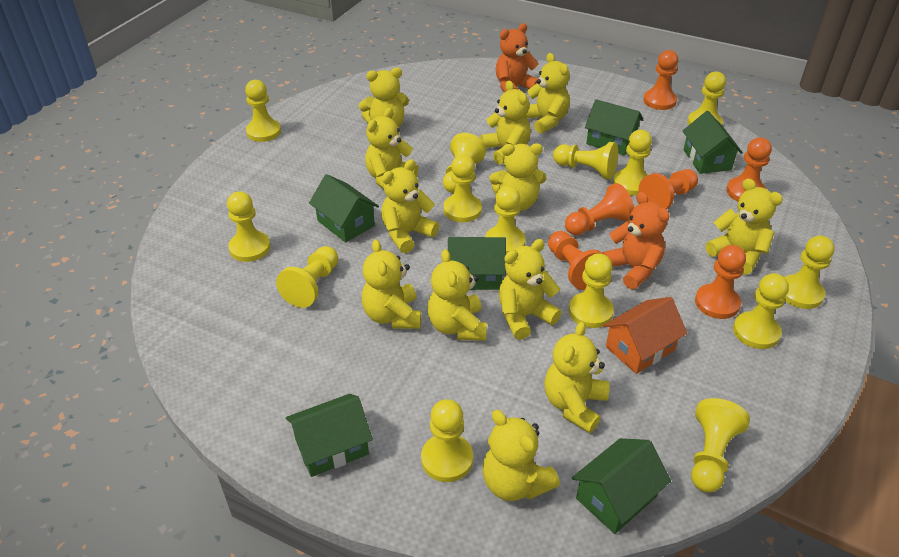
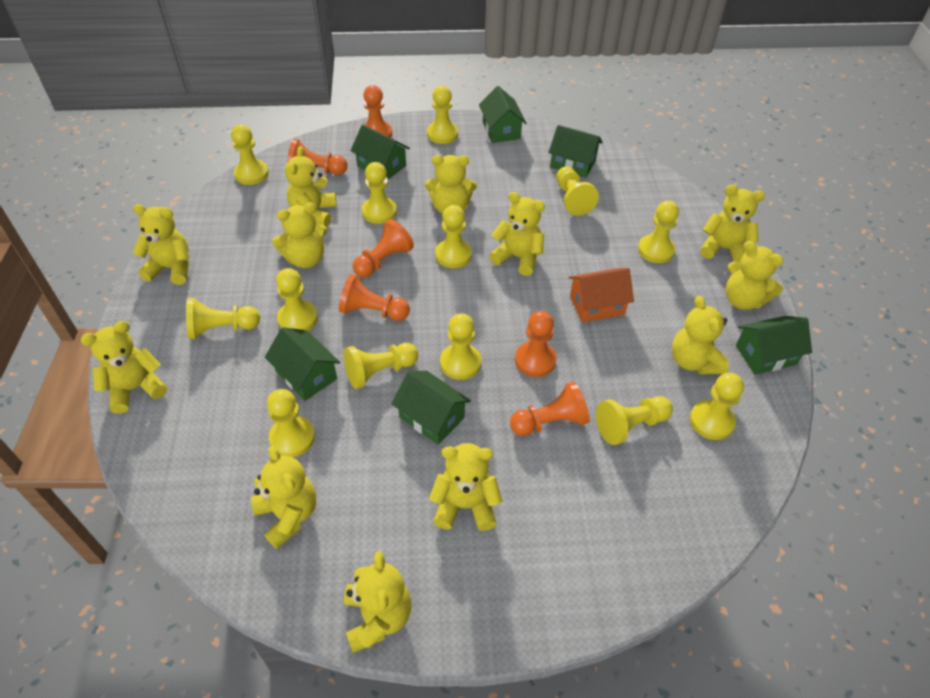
orange teddy bear: 2 -> 0
yellow pawn: 14 -> 13

